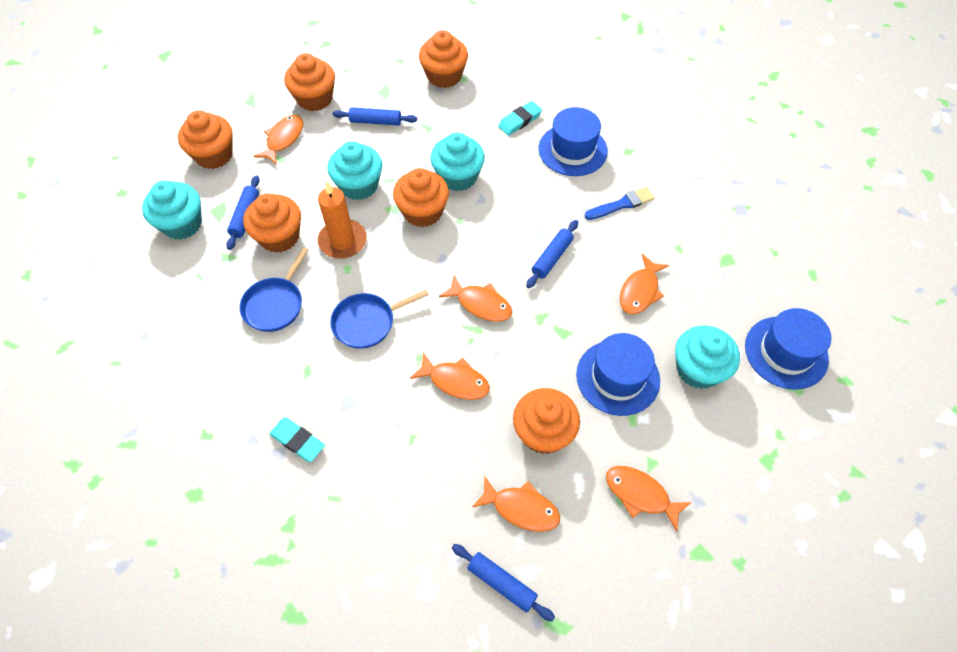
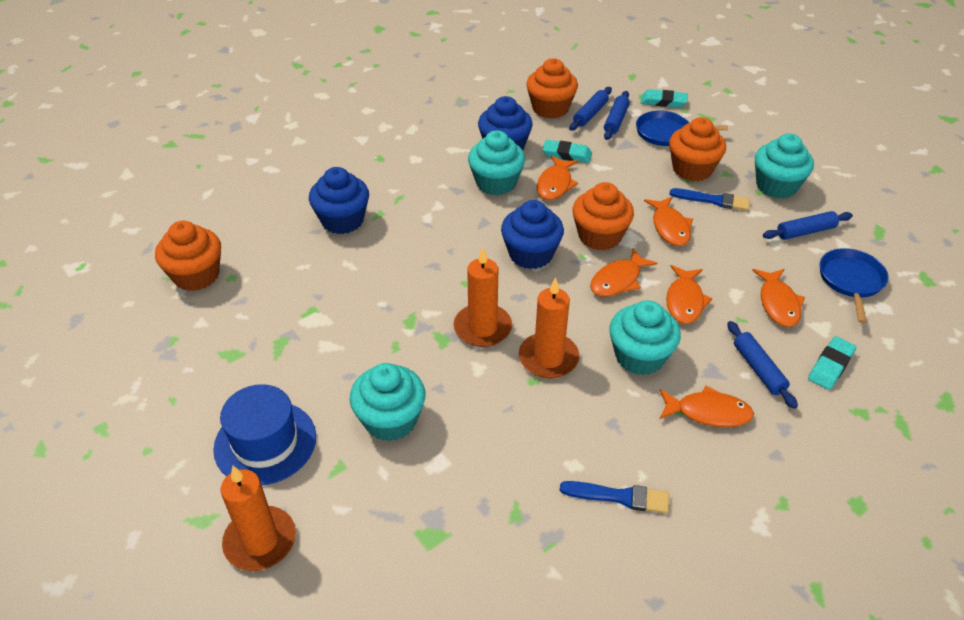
blue brush: 1 -> 2
blue cupcake: 0 -> 3
blue hat: 3 -> 1
orange candle: 1 -> 3
orange cupcake: 6 -> 4
turquoise eraser: 2 -> 3

